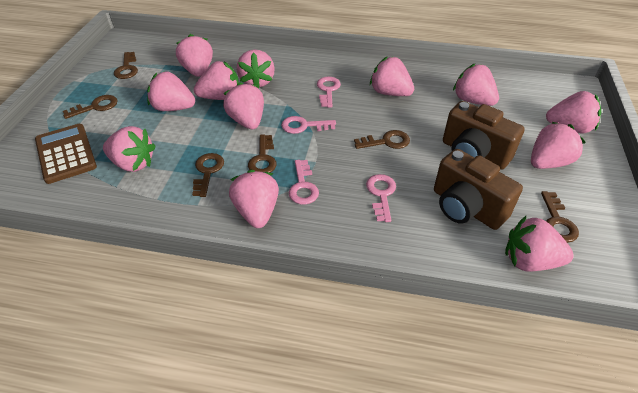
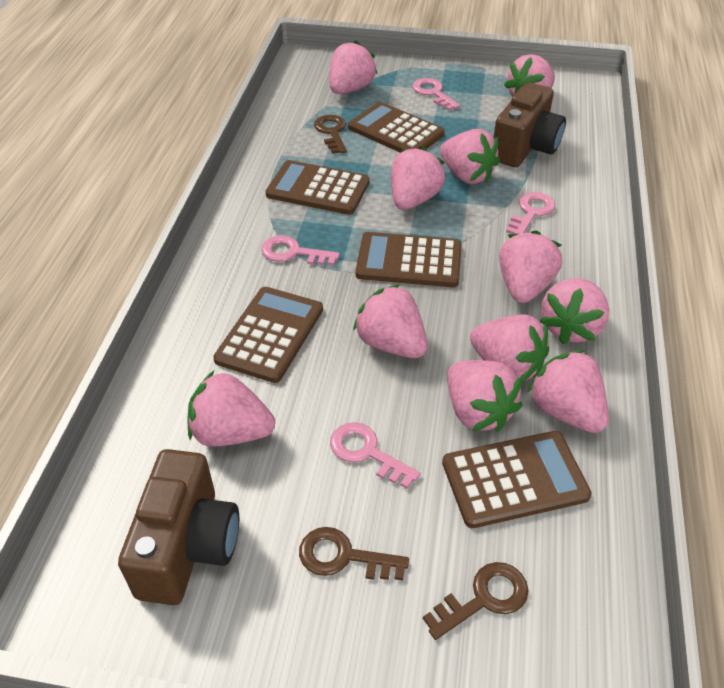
brown calculator: 1 -> 5
brown key: 6 -> 3
pink strawberry: 12 -> 11

